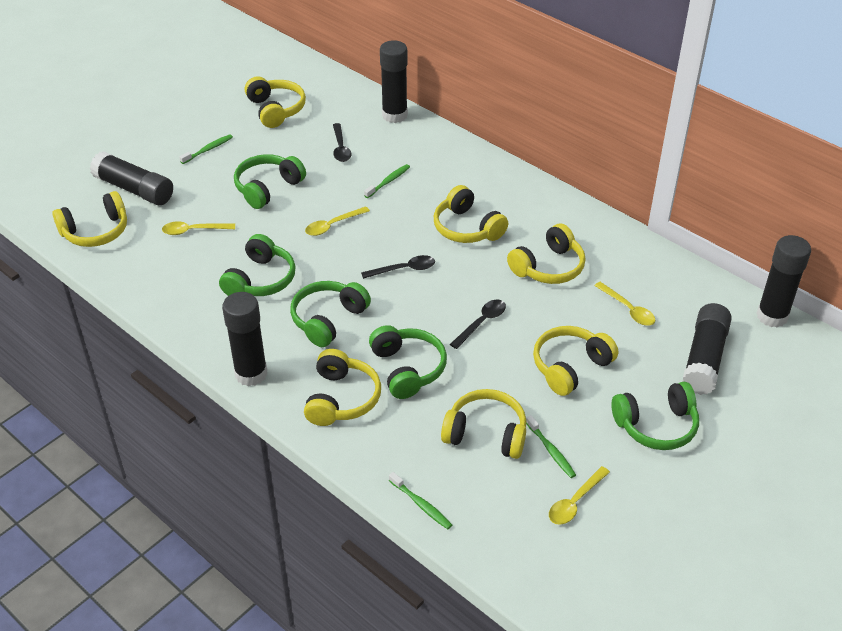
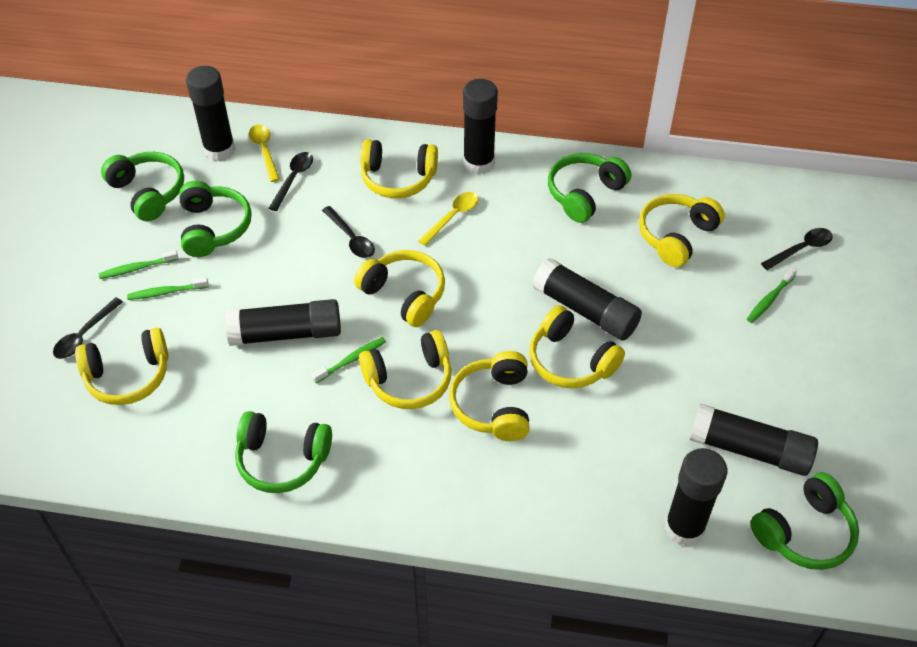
black glue stick: 5 -> 6
black spoon: 3 -> 4
yellow spoon: 4 -> 2

